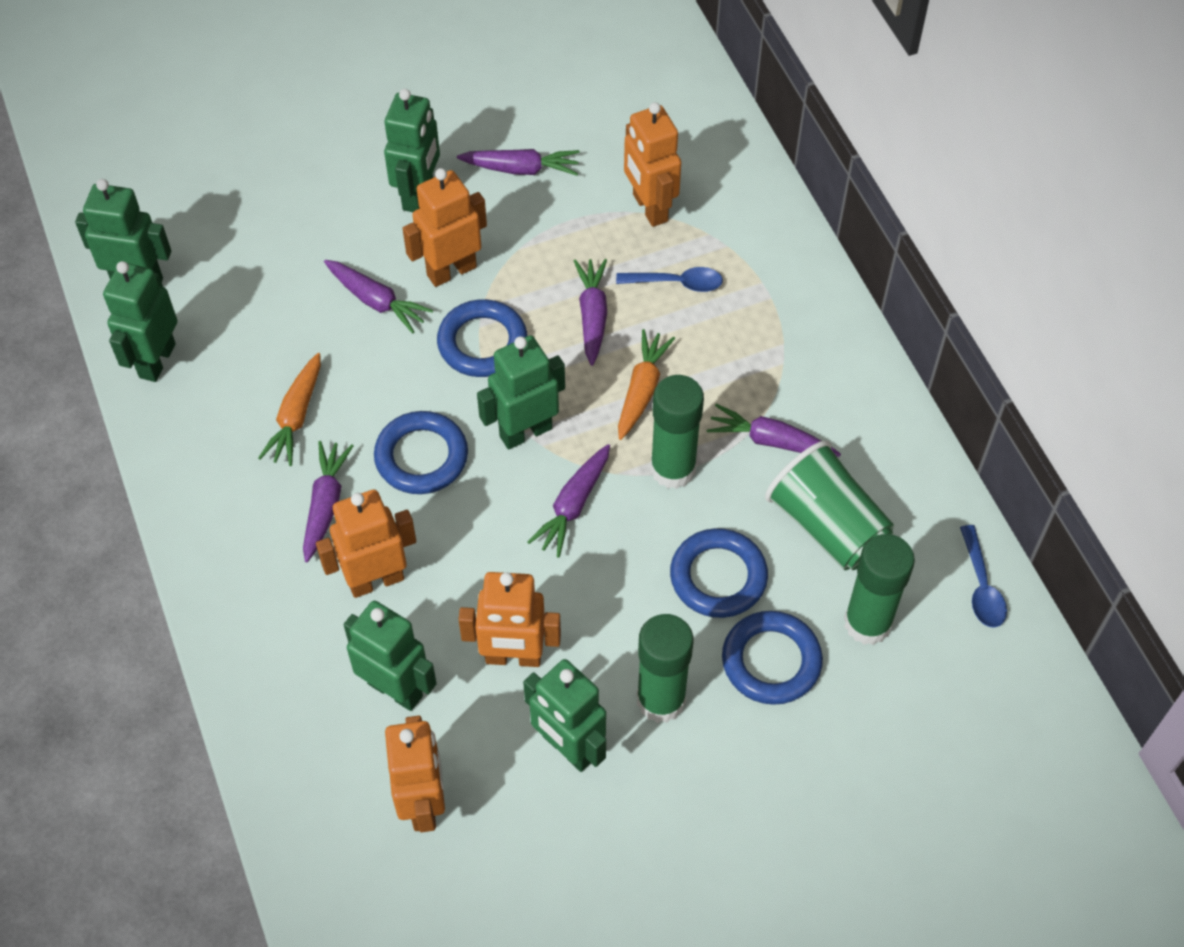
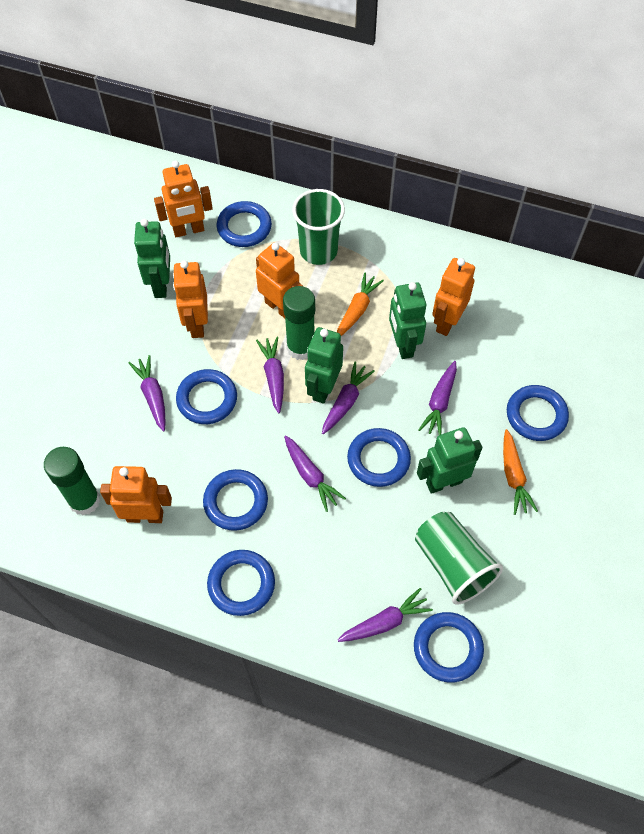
blue ring: 4 -> 7
blue spoon: 2 -> 0
green cup: 1 -> 2
green glue stick: 3 -> 2
green robot: 6 -> 4

